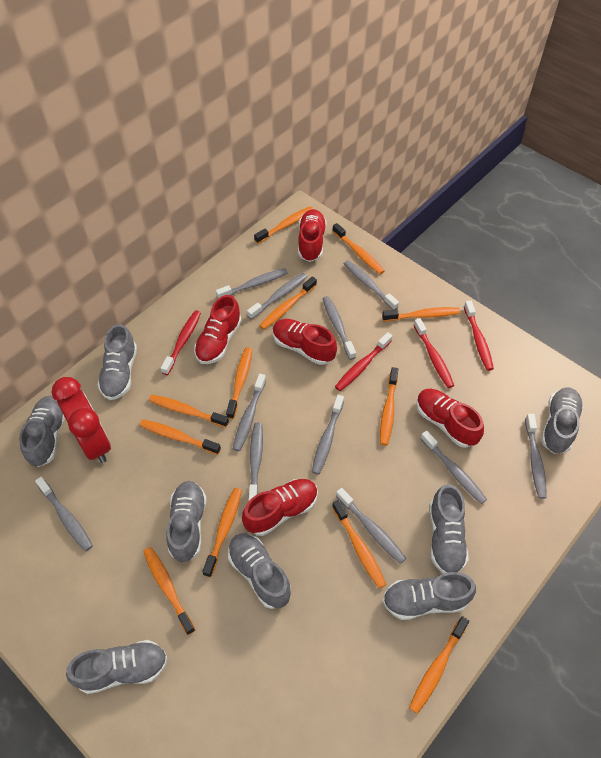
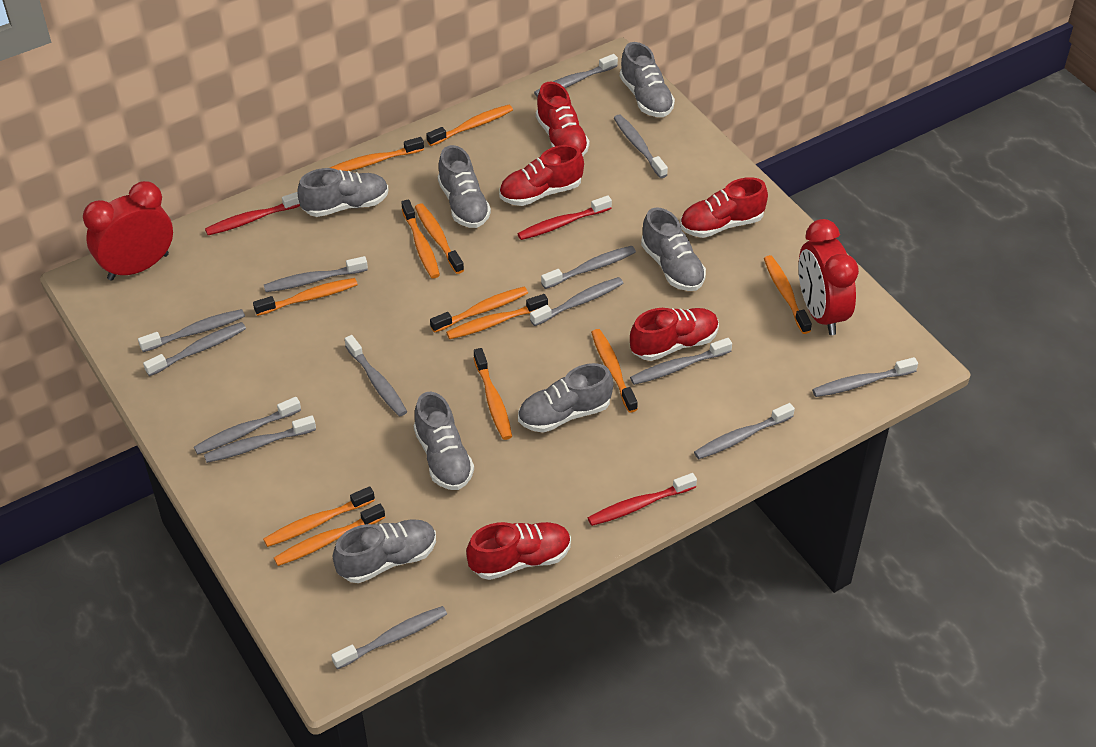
grey shoe: 8 -> 7
grey toothbrush: 11 -> 14
red clock: 1 -> 2
red toothbrush: 4 -> 3

